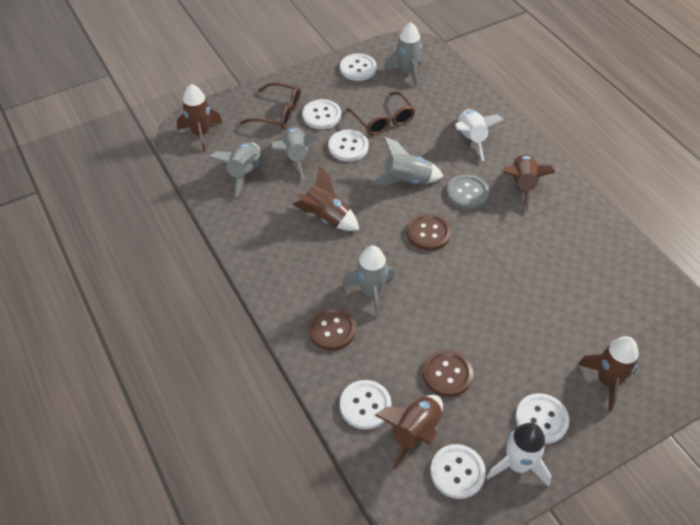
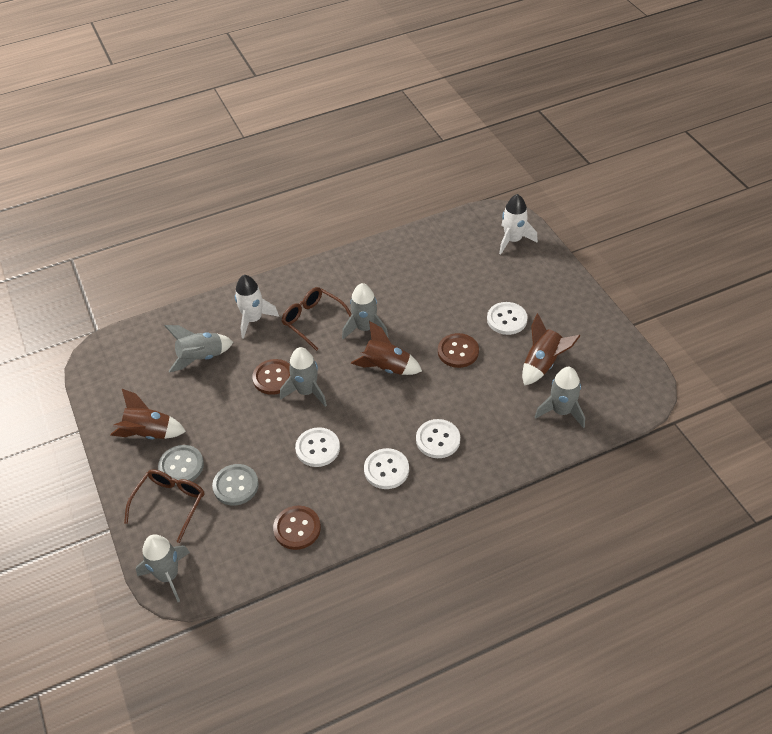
brown rocket: 5 -> 3
grey button: 1 -> 2
white button: 6 -> 4

